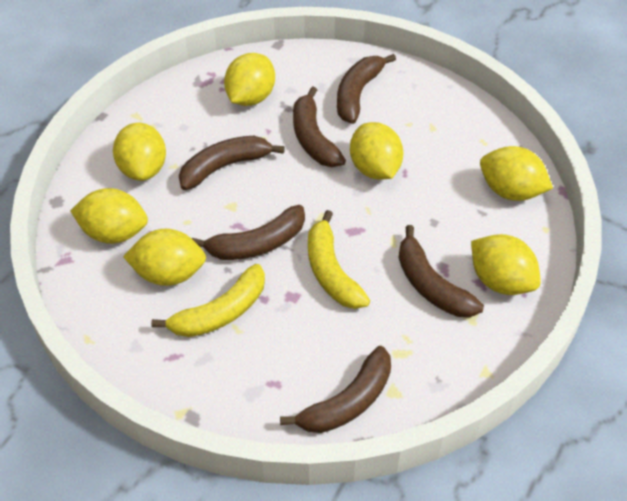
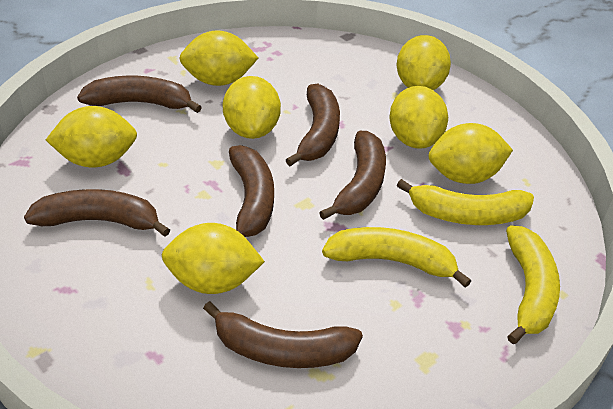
yellow banana: 2 -> 3

